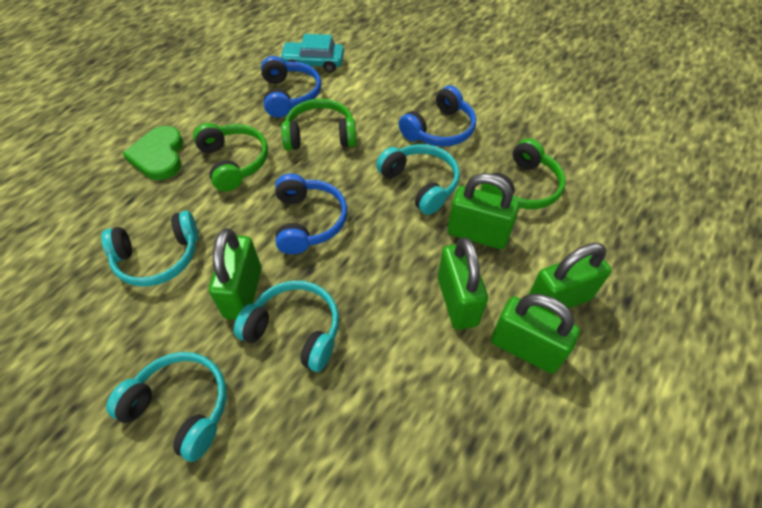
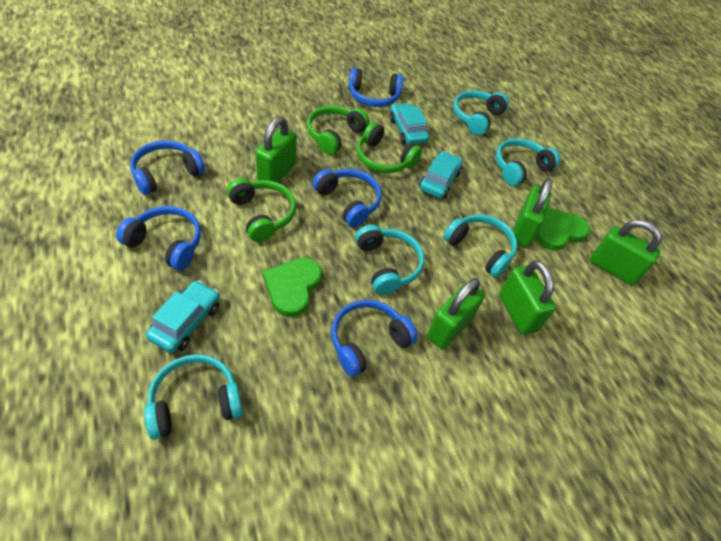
blue headphones: 3 -> 5
green heart: 1 -> 2
turquoise car: 1 -> 3
turquoise headphones: 4 -> 5

